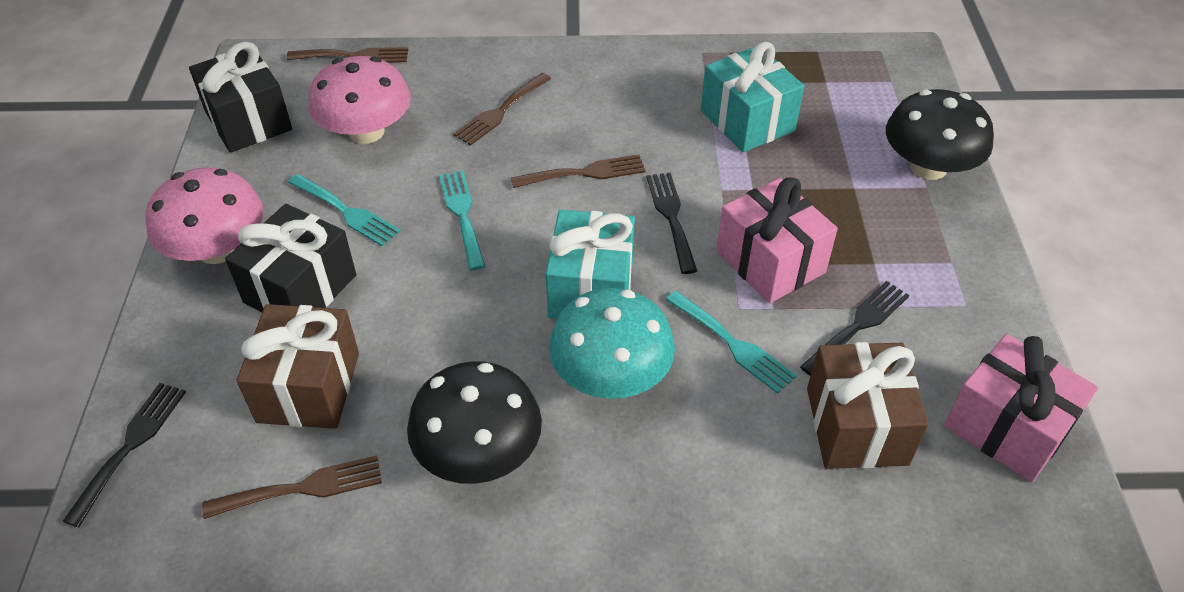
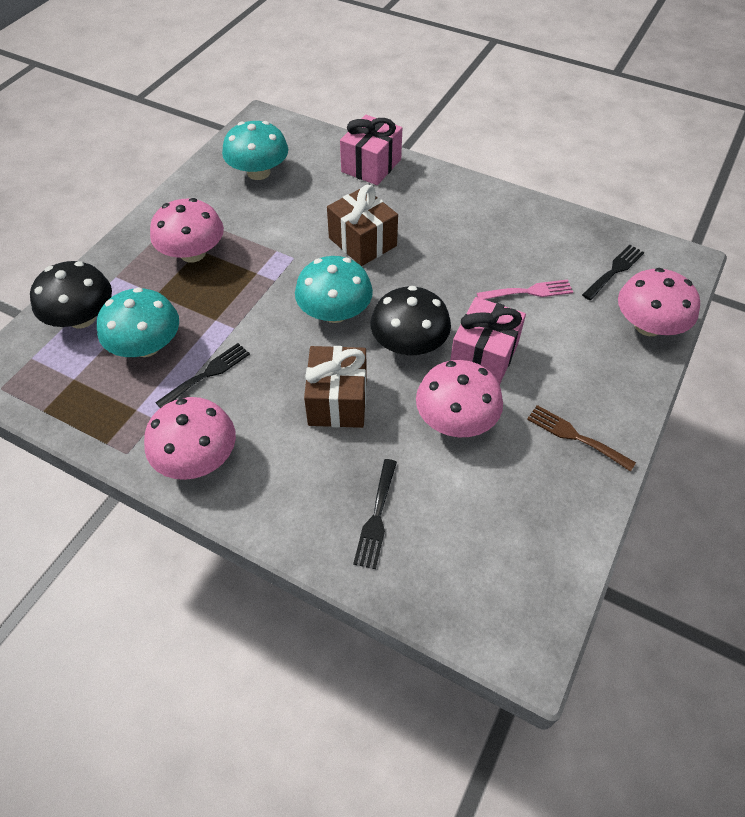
black gift: 2 -> 0
brown fork: 4 -> 1
pink fork: 0 -> 1
pink mushroom: 2 -> 4
turquoise fork: 3 -> 0
turquoise gift: 2 -> 0
turquoise mushroom: 1 -> 3

